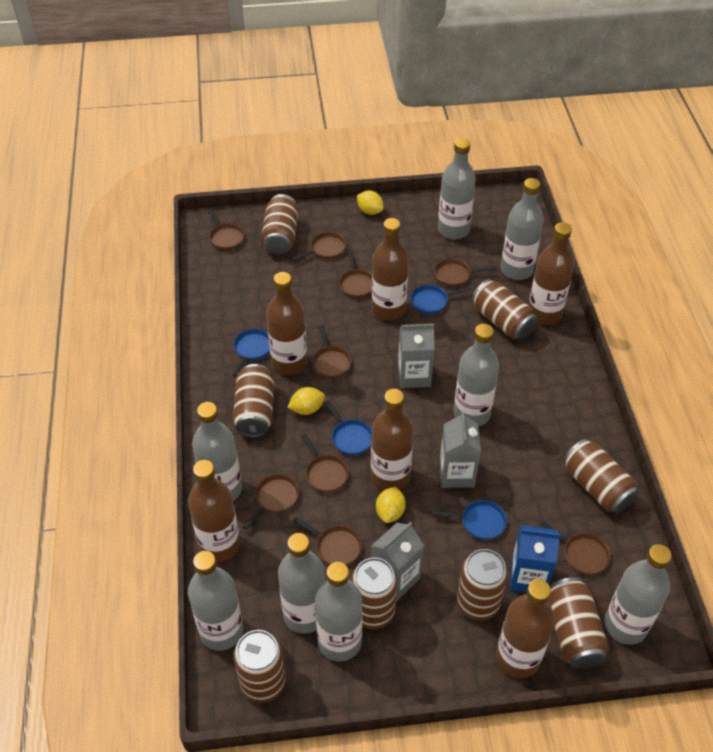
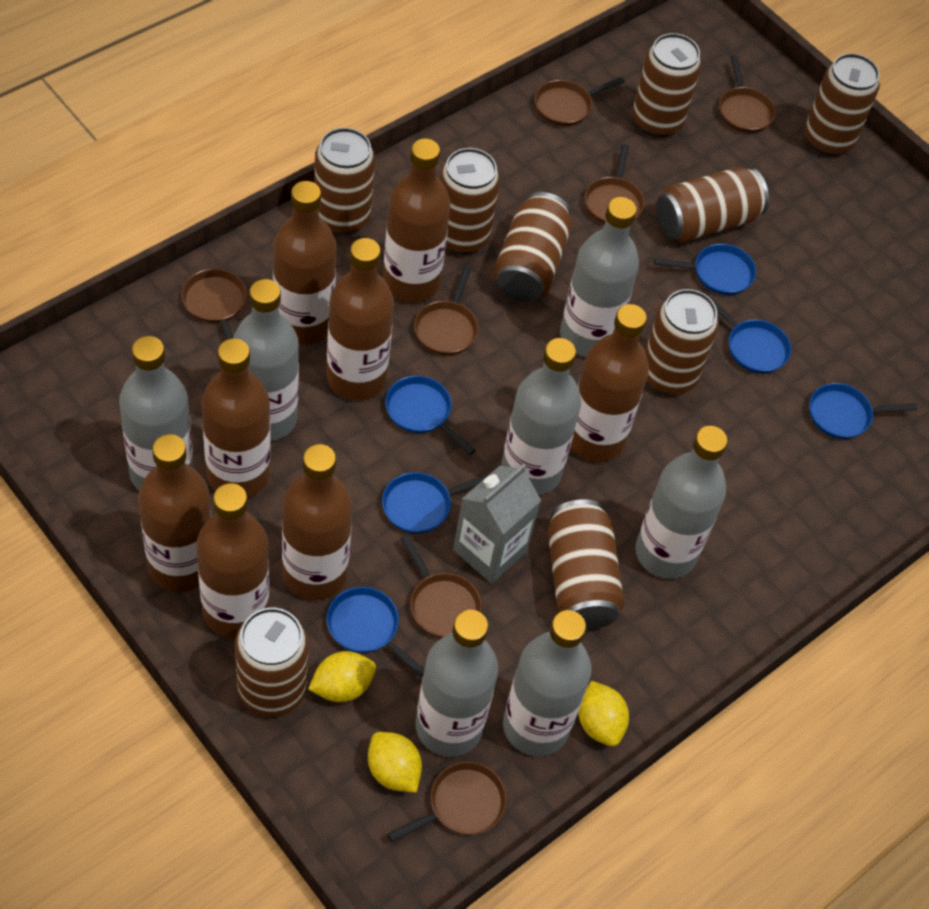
blue carton: 1 -> 0
blue pan: 4 -> 6
brown bottle: 6 -> 8
brown can: 8 -> 9
brown pan: 9 -> 7
grey bottle: 8 -> 7
grey carton: 3 -> 1

